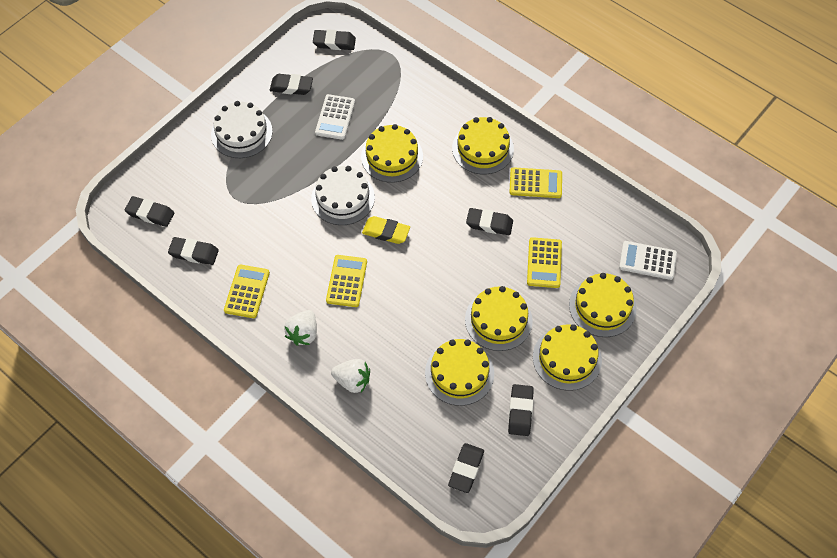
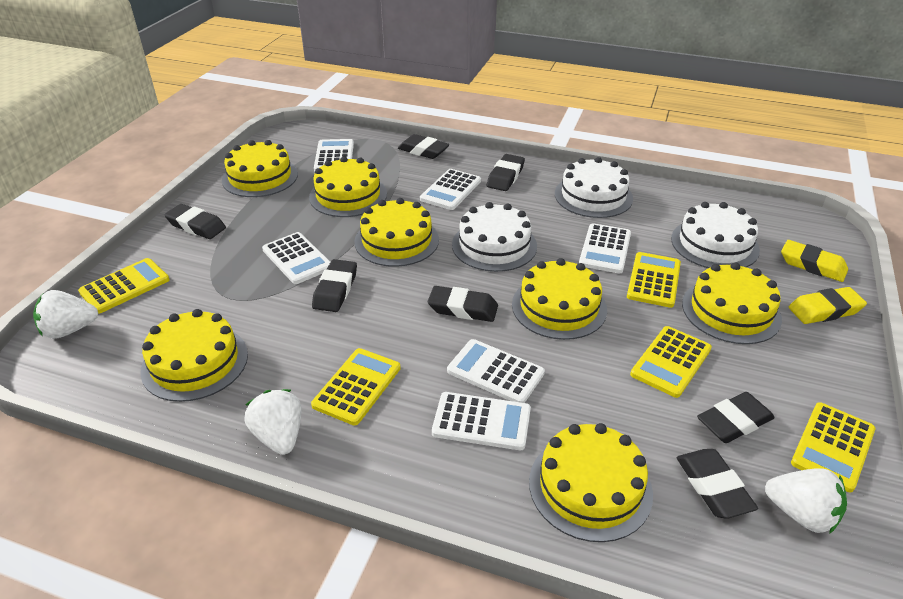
white cake: 2 -> 3
white calculator: 2 -> 6
white strawberry: 2 -> 3
yellow cake: 6 -> 7
yellow calculator: 4 -> 5
yellow eraser: 1 -> 2

